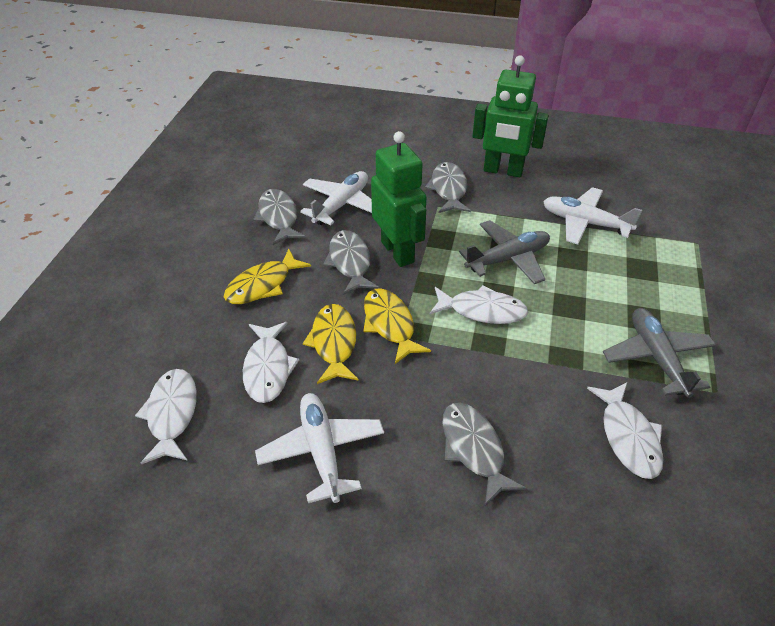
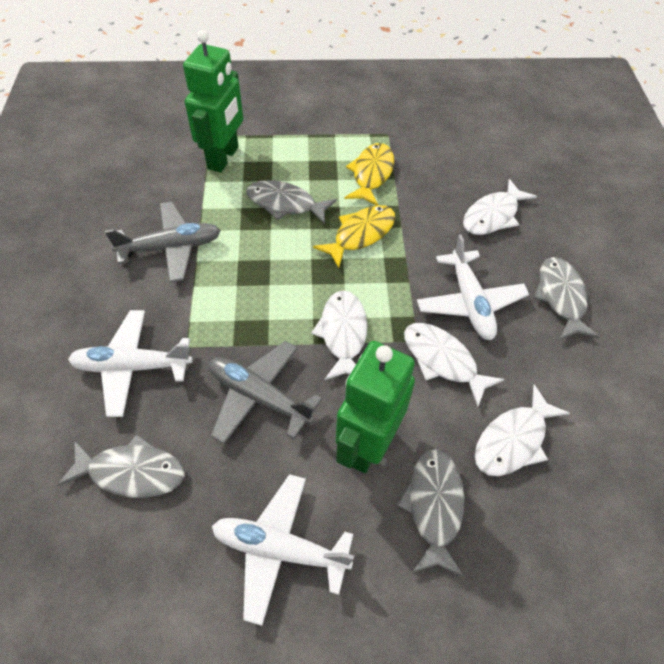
yellow fish: 3 -> 2

